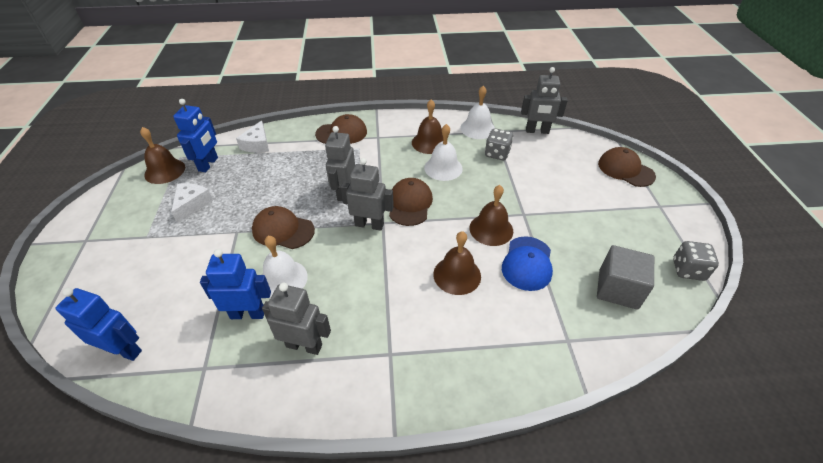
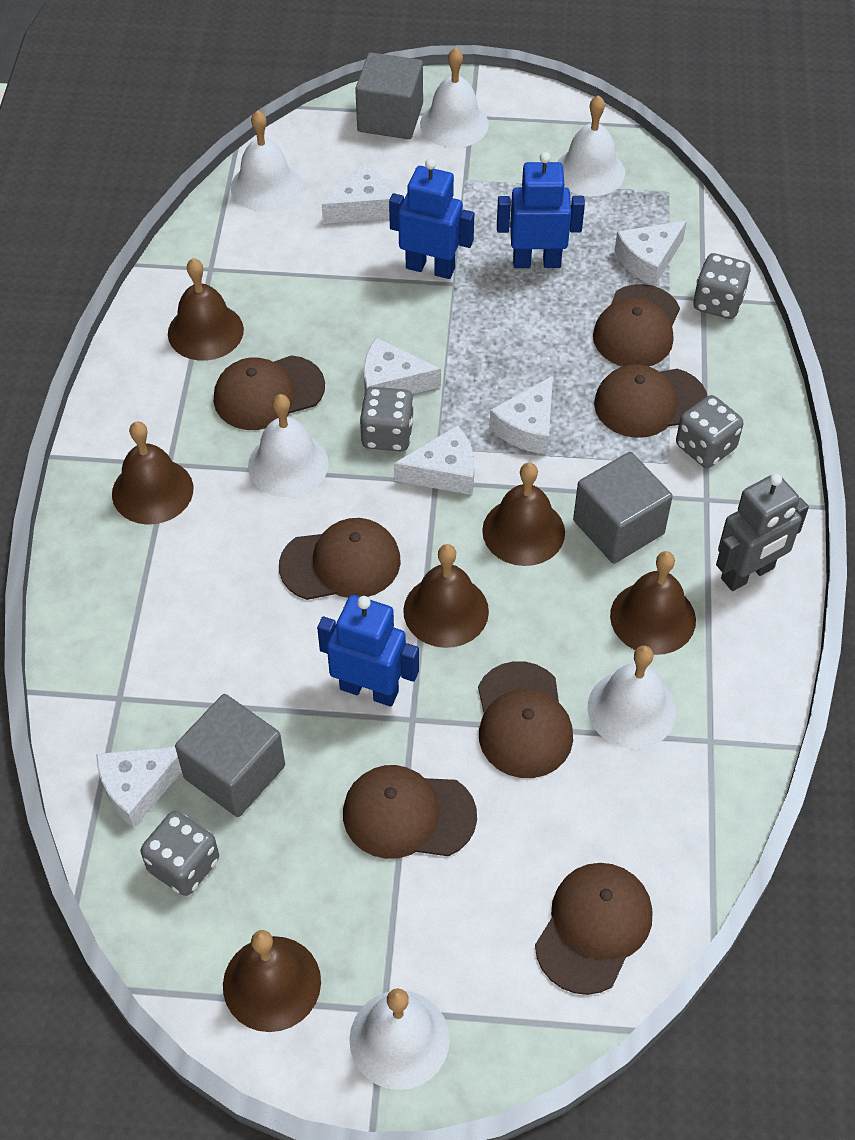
blue cap: 1 -> 0
brown bell: 4 -> 6
brown cap: 4 -> 7
grey cube: 1 -> 3
grey dice: 2 -> 4
grey robot: 4 -> 1
white bell: 3 -> 6
white cheese: 2 -> 6

